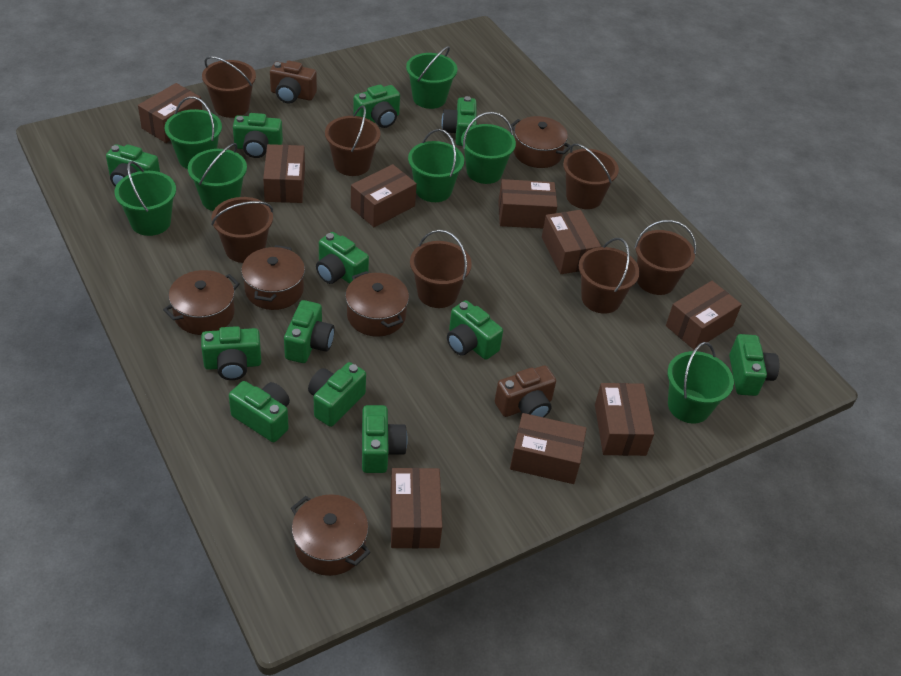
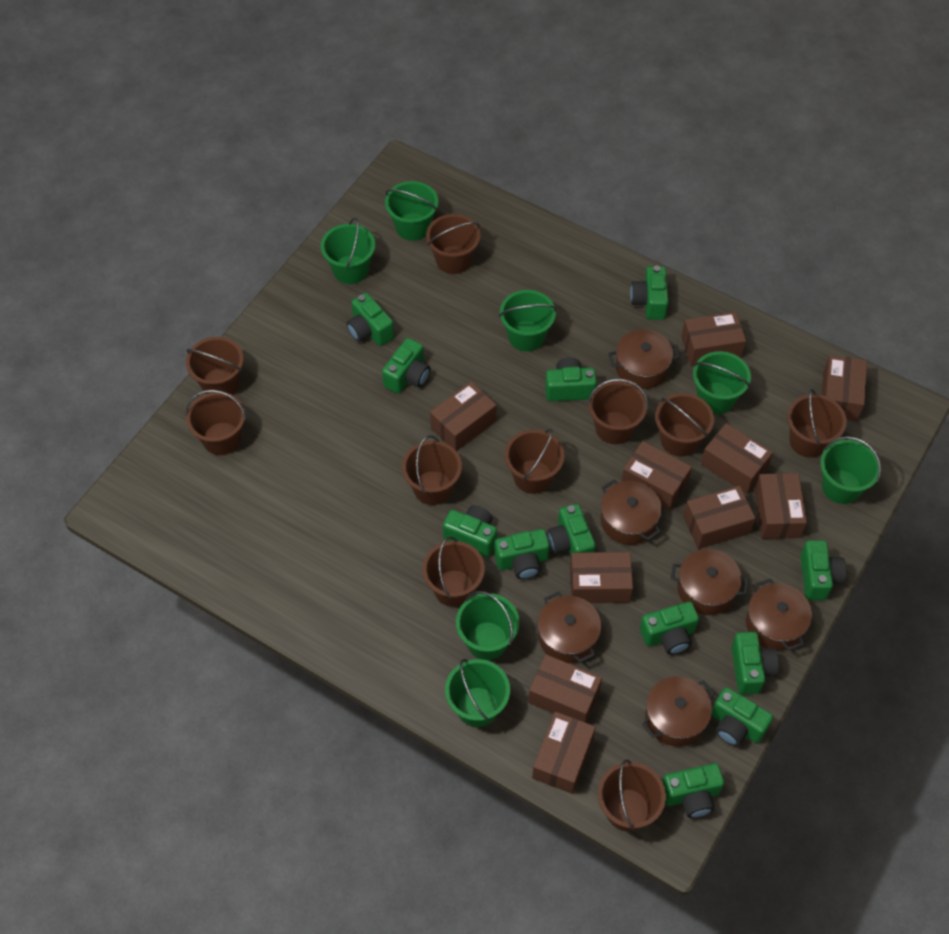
brown box: 9 -> 10
brown bucket: 7 -> 10
brown camera: 2 -> 0
brown pot: 5 -> 6

